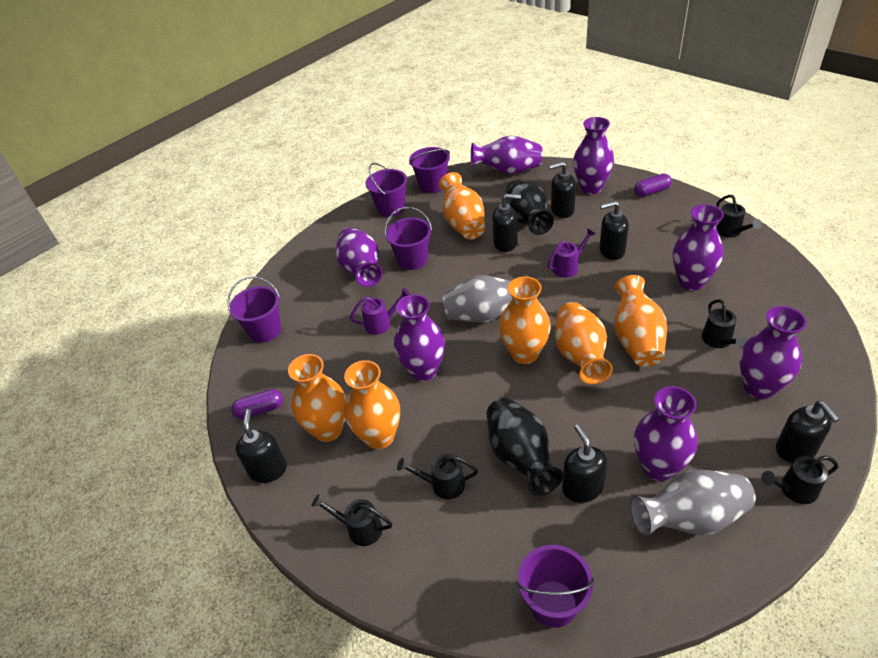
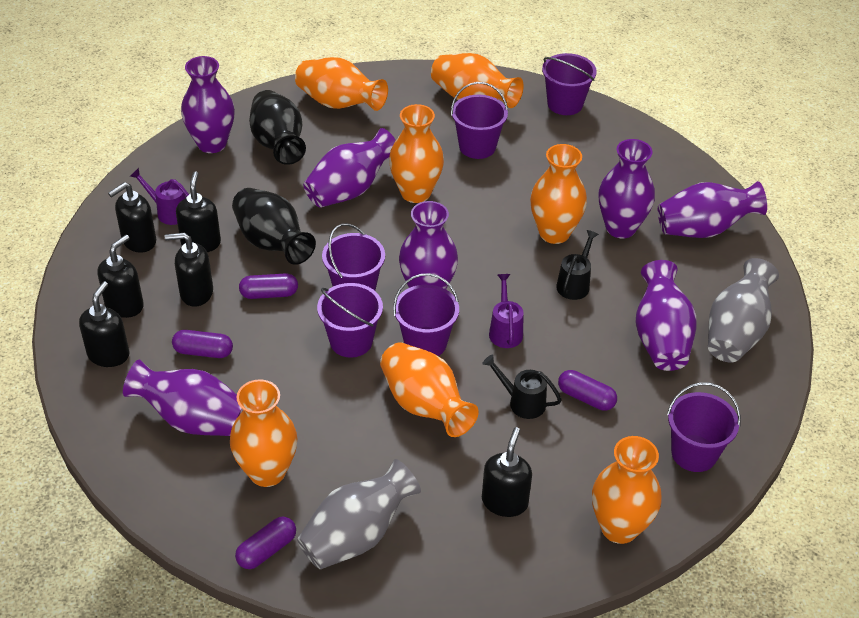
black watering can: 5 -> 2
orange vase: 6 -> 7
purple bucket: 5 -> 6
purple capsule: 2 -> 4

